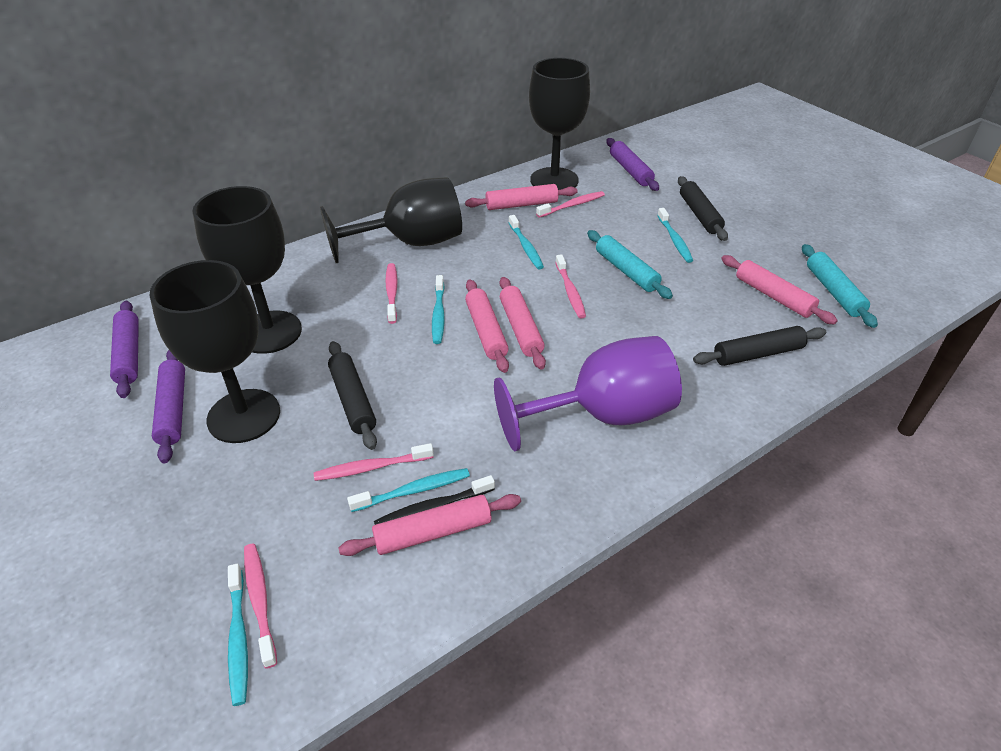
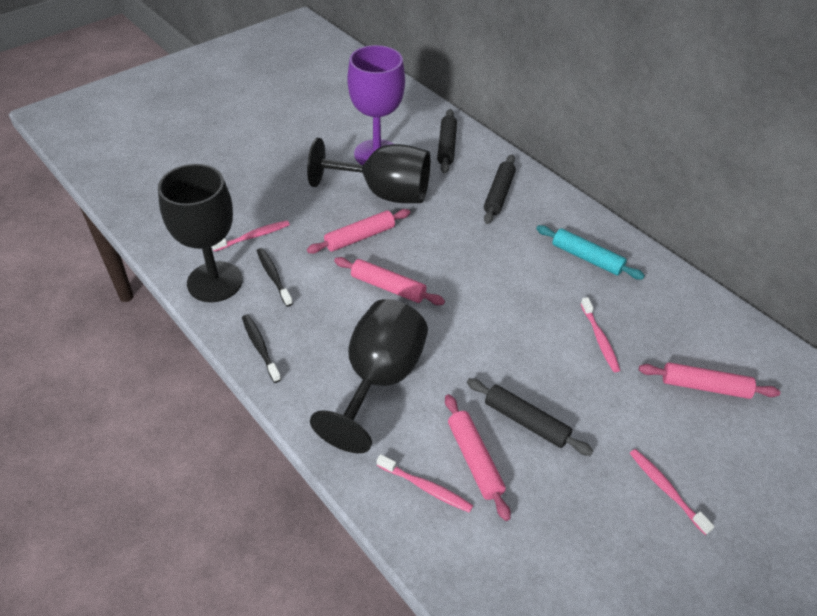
black goblet: 4 -> 3
black toothbrush: 1 -> 2
pink rolling pin: 5 -> 4
pink toothbrush: 5 -> 4
purple rolling pin: 3 -> 0
turquoise rolling pin: 2 -> 1
turquoise toothbrush: 5 -> 0

